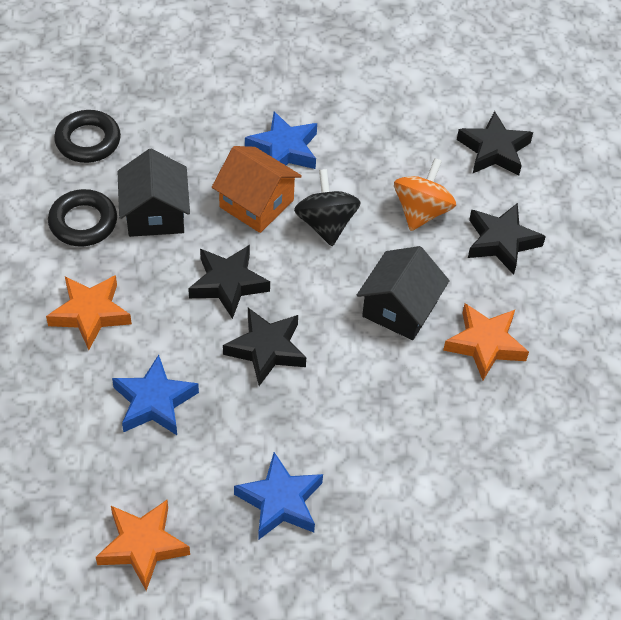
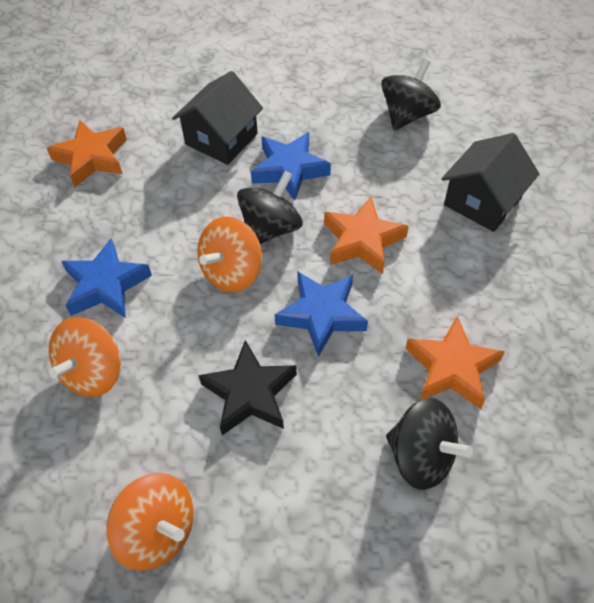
black ring: 2 -> 0
black spinning top: 1 -> 3
black star: 4 -> 1
orange house: 1 -> 0
orange spinning top: 1 -> 3

